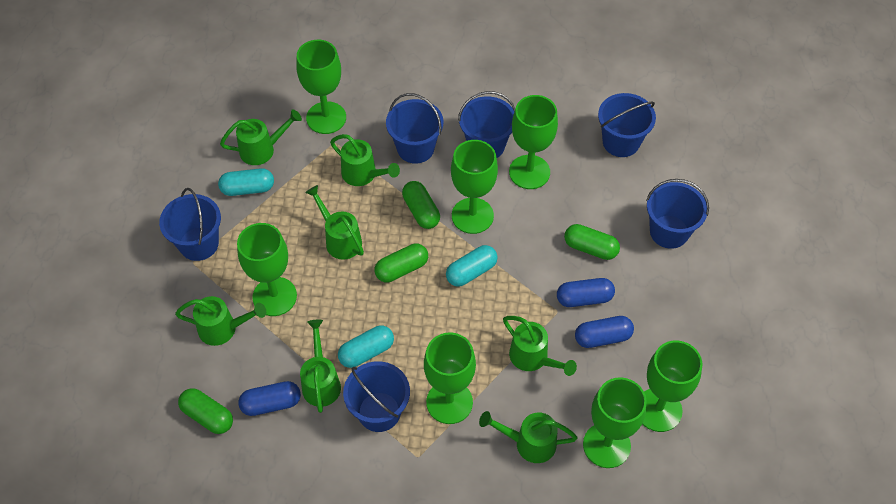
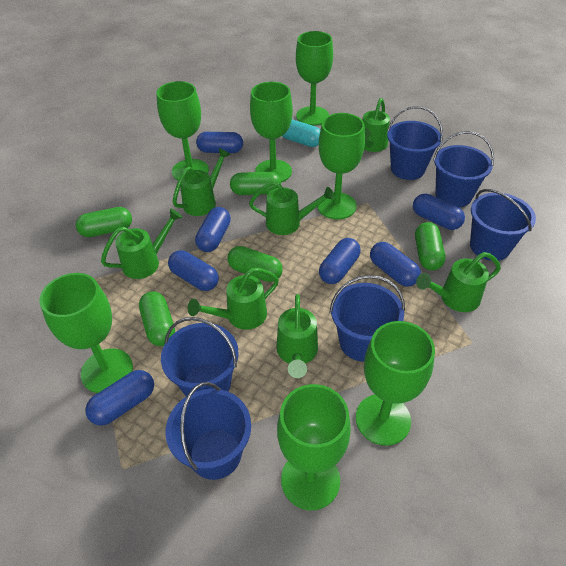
blue capsule: 3 -> 7
green capsule: 4 -> 5
turquoise capsule: 3 -> 1

